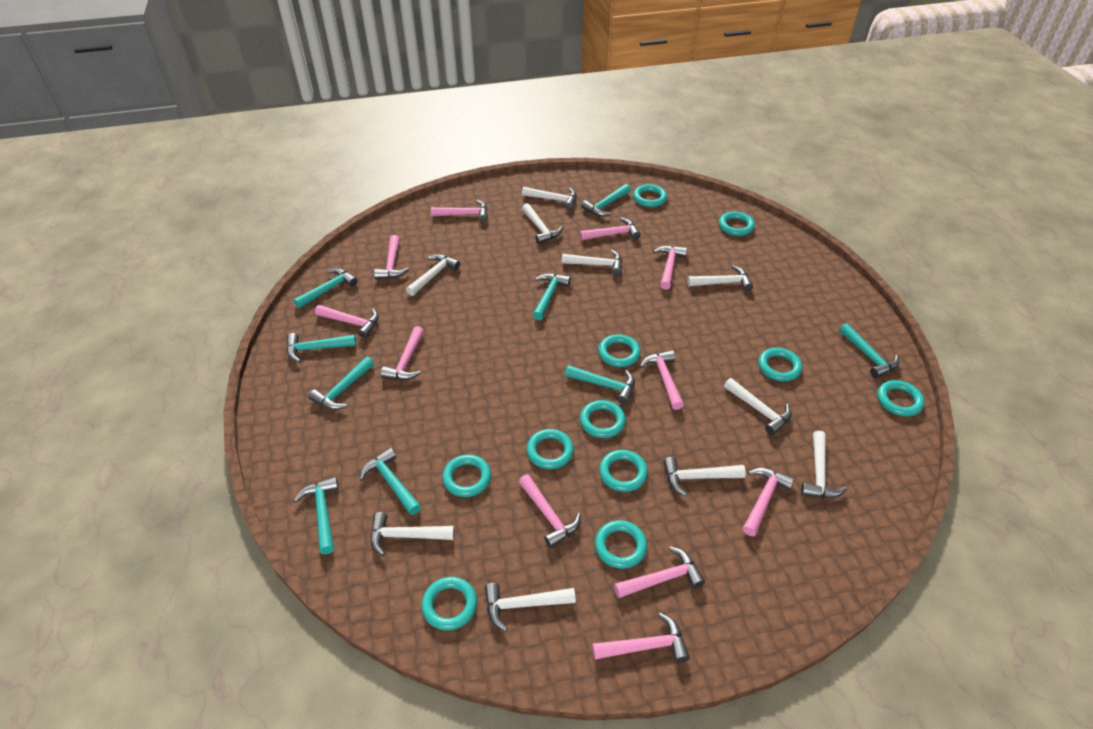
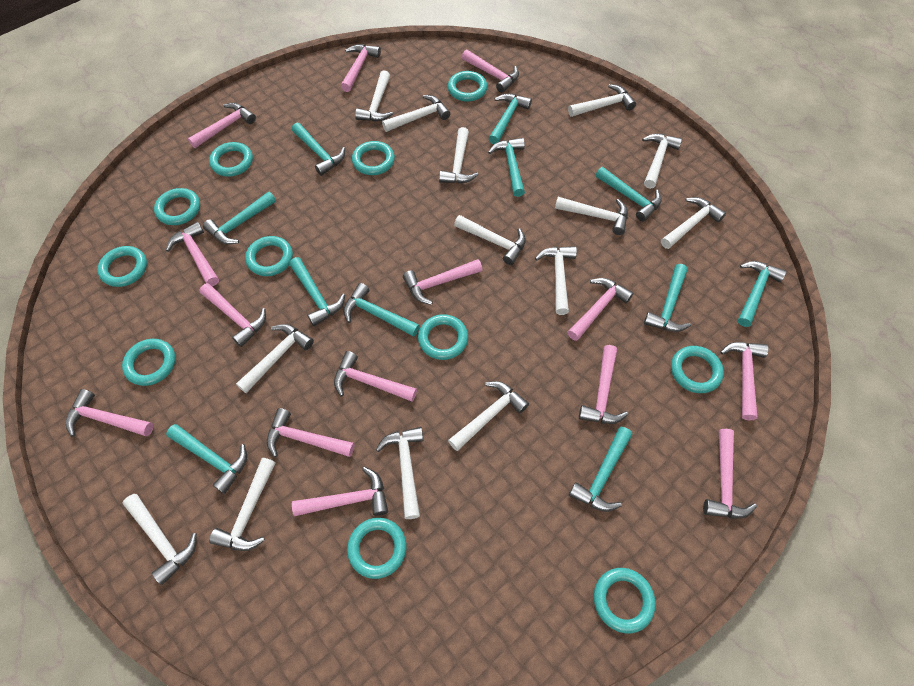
pink hammer: 11 -> 14
turquoise hammer: 9 -> 11
white hammer: 10 -> 14

